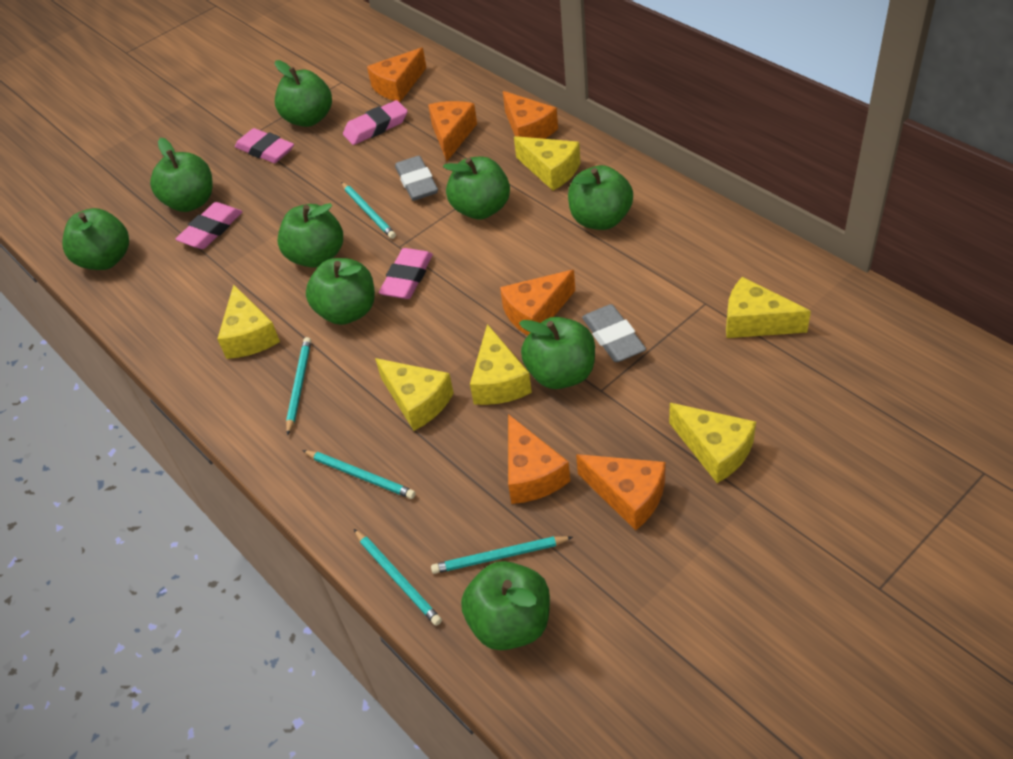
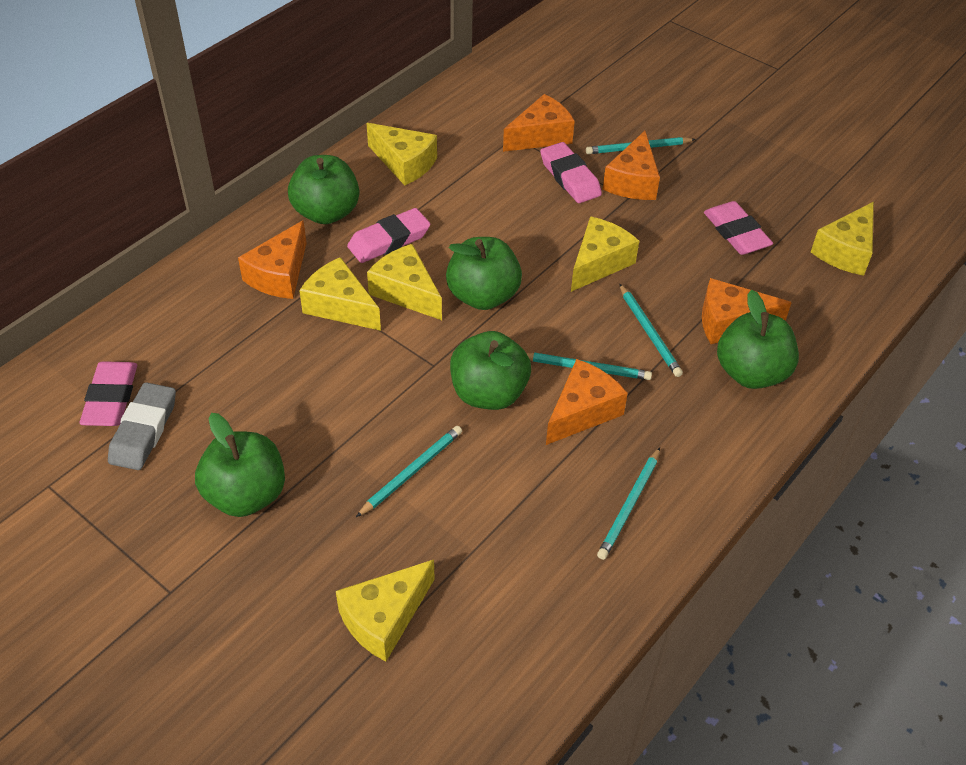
green apple: 9 -> 5
grey eraser: 2 -> 1
orange cheese: 6 -> 5

